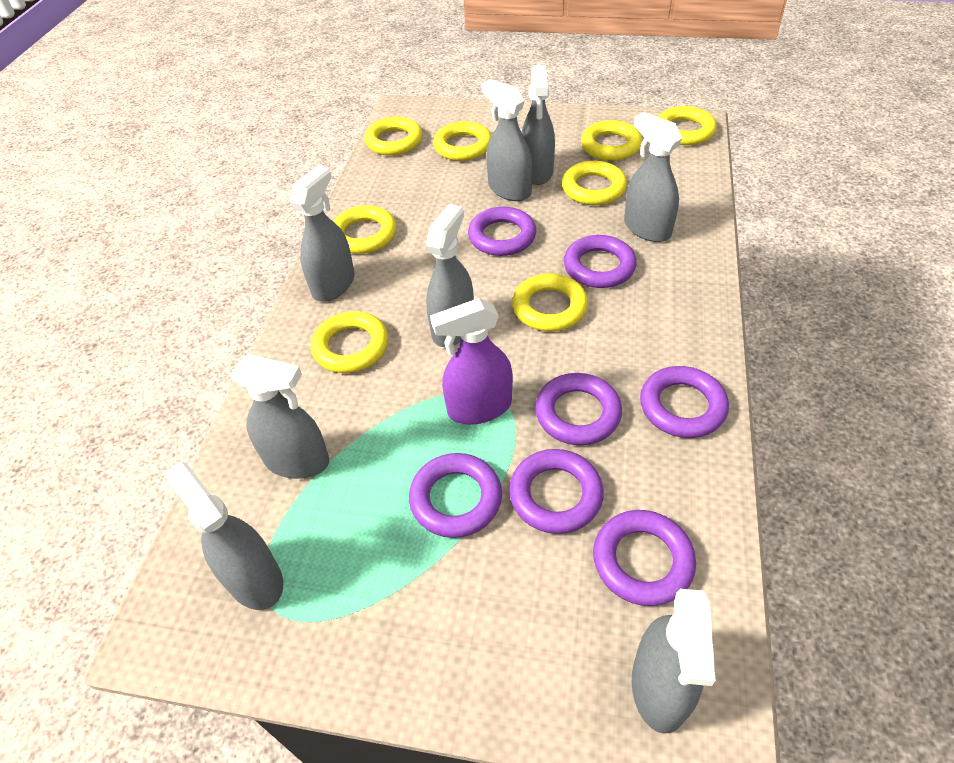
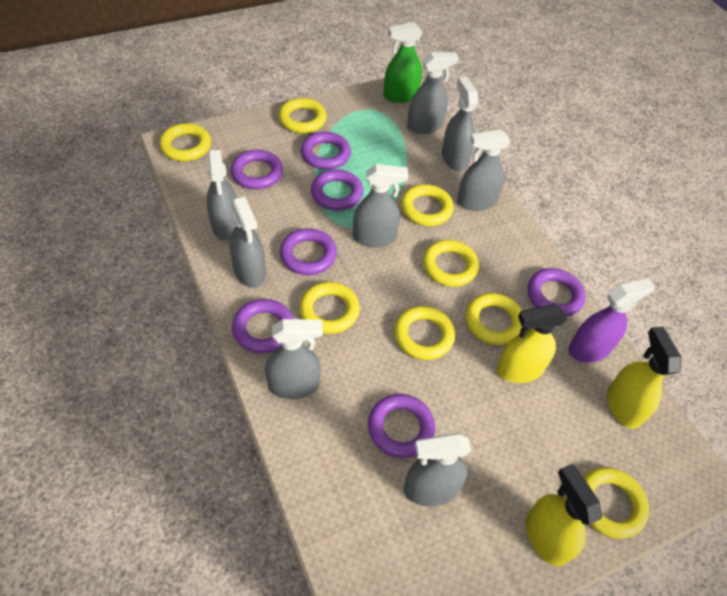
green spray bottle: 0 -> 1
yellow spray bottle: 0 -> 3

